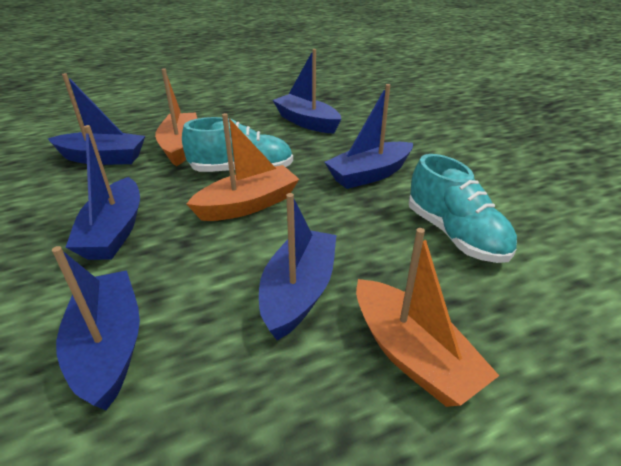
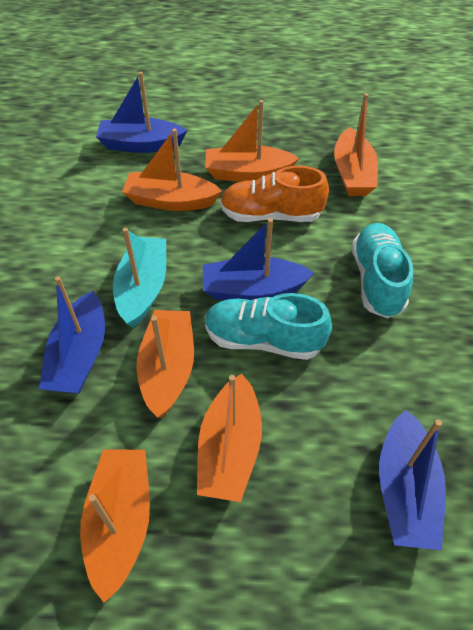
blue boat: 6 -> 4
orange boat: 3 -> 6
orange shoe: 0 -> 1
turquoise boat: 0 -> 1

